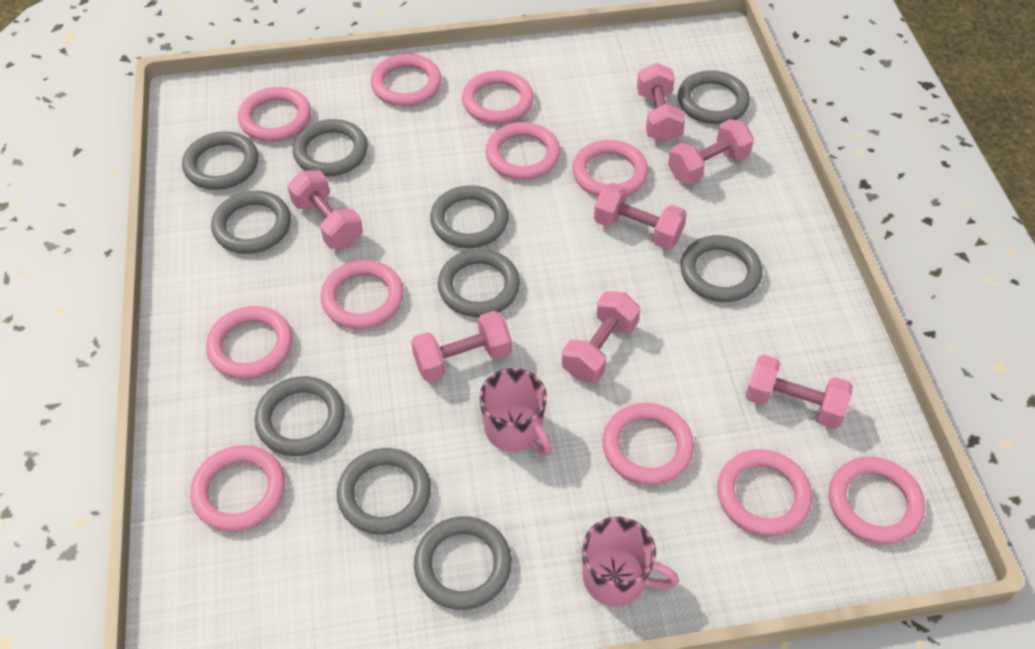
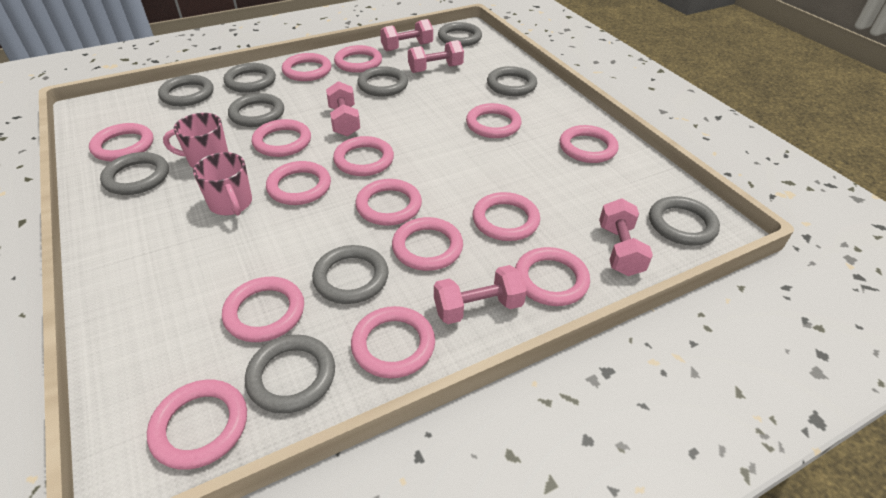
pink dumbbell: 7 -> 5
pink ring: 11 -> 15

